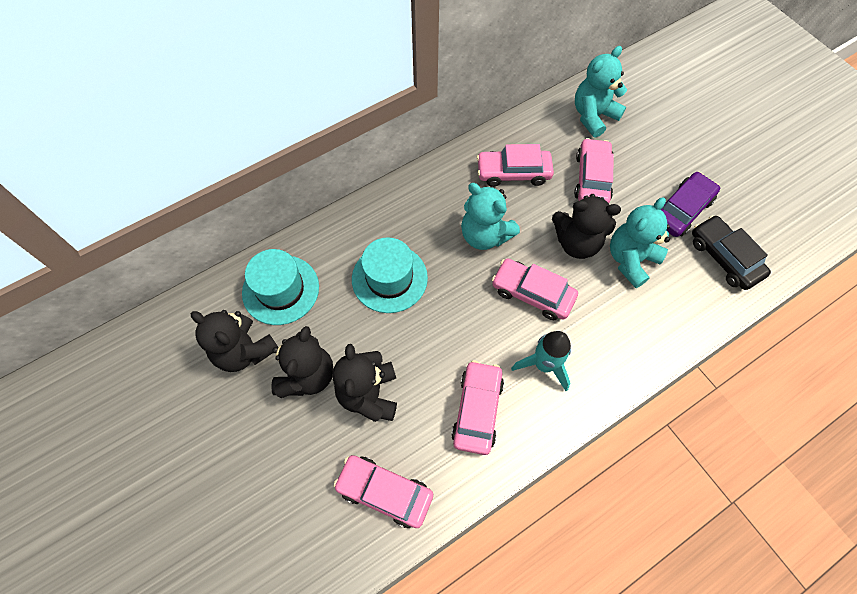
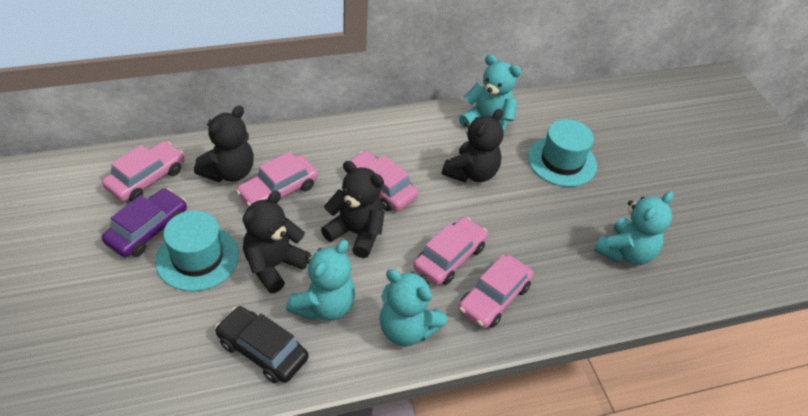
turquoise rocket: 1 -> 0
turquoise teddy bear: 3 -> 4

